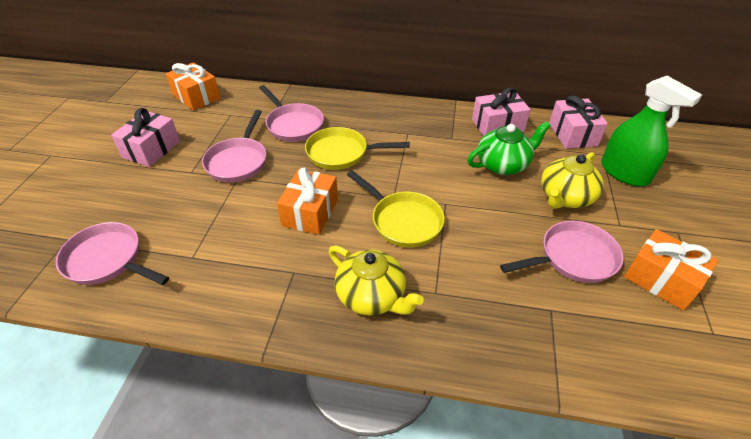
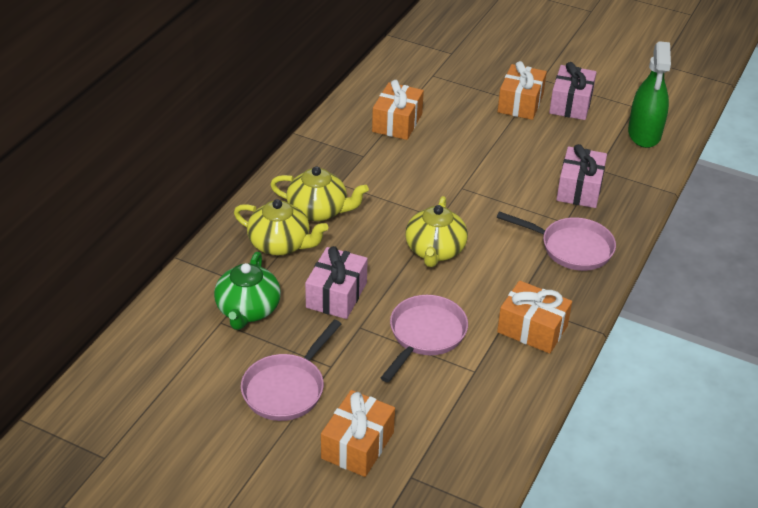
orange gift: 3 -> 4
pink pan: 4 -> 3
yellow pan: 2 -> 0
yellow teapot: 2 -> 3

